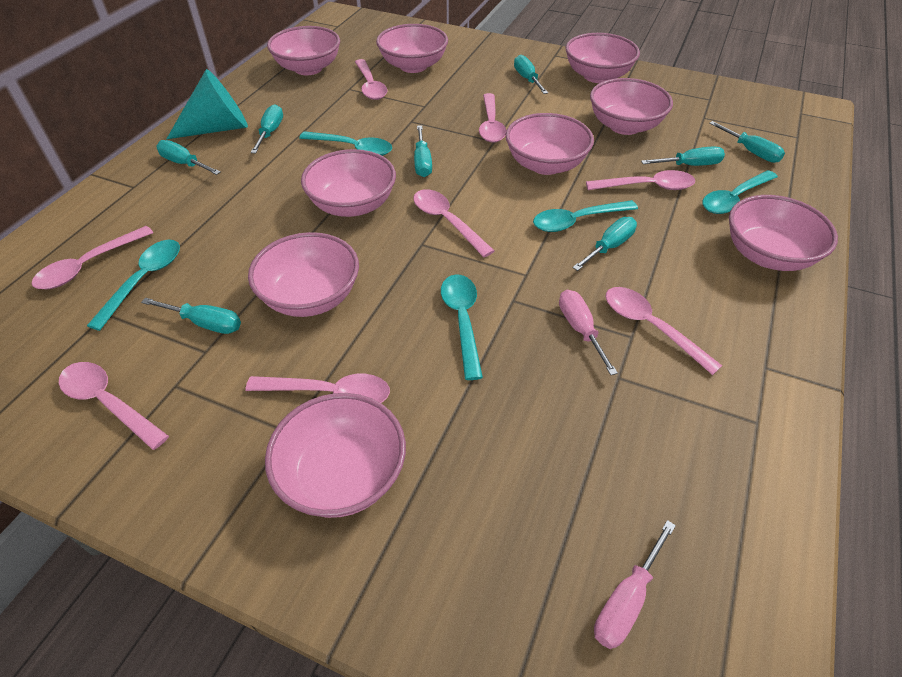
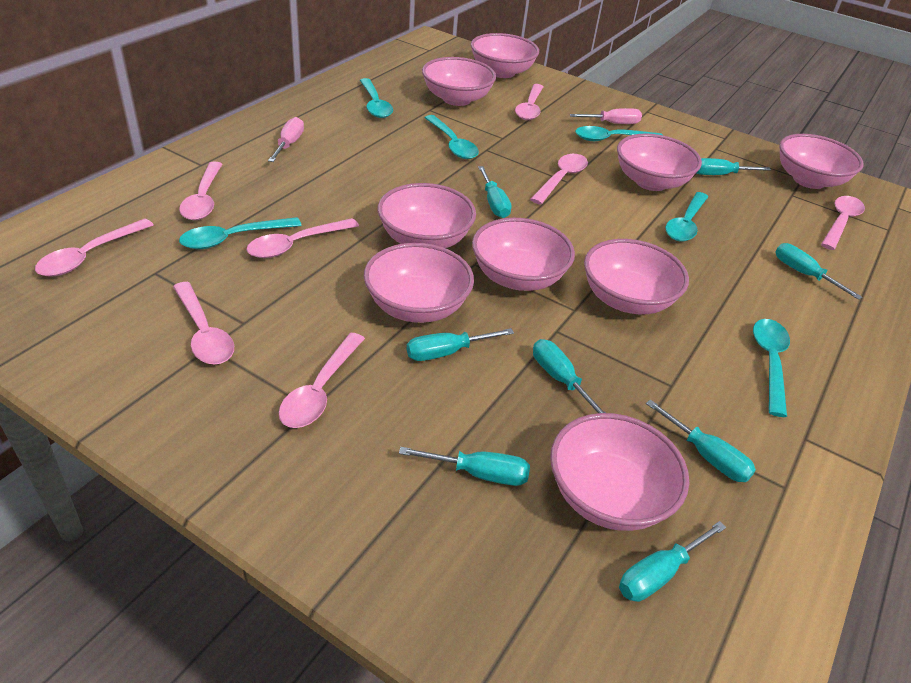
turquoise cone: 1 -> 0
turquoise spoon: 5 -> 6

